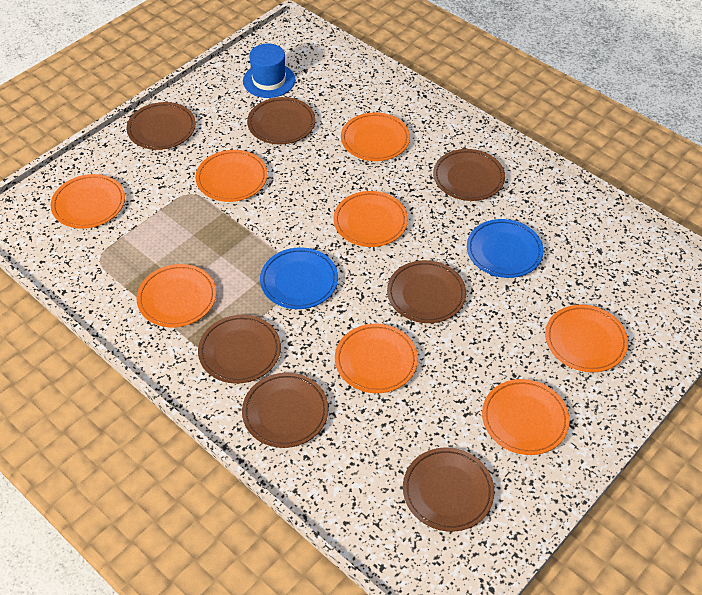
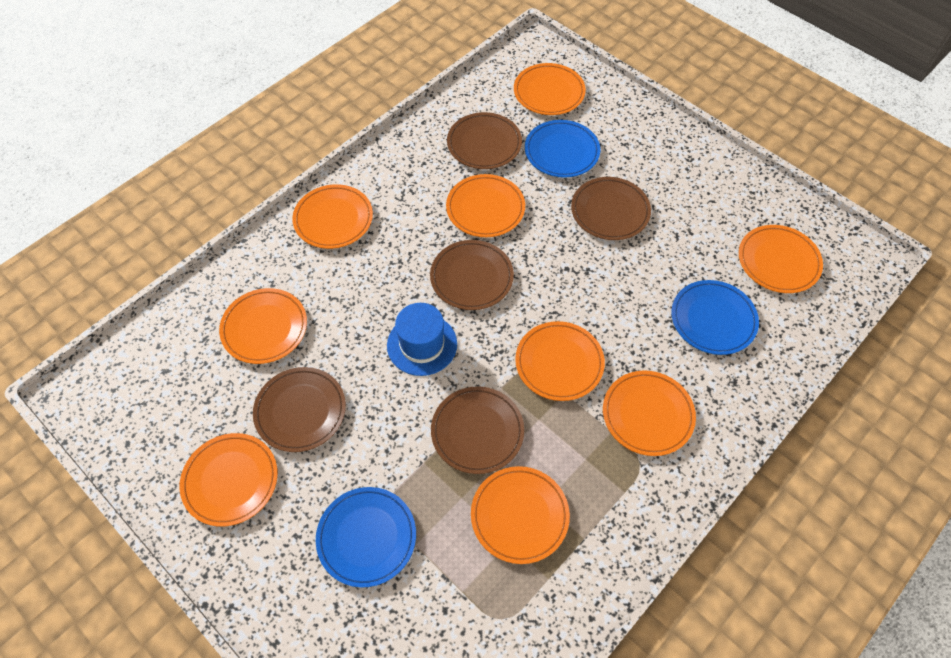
blue plate: 2 -> 3
brown plate: 7 -> 5
orange plate: 8 -> 9

